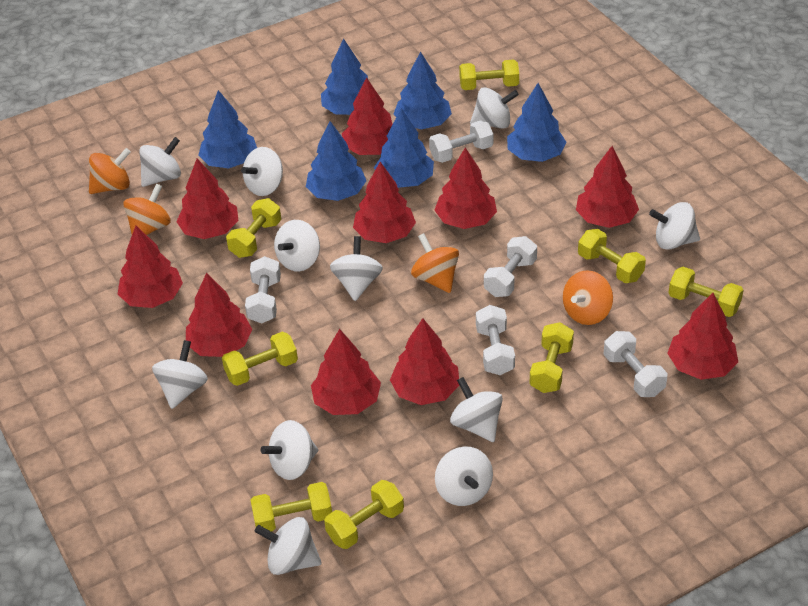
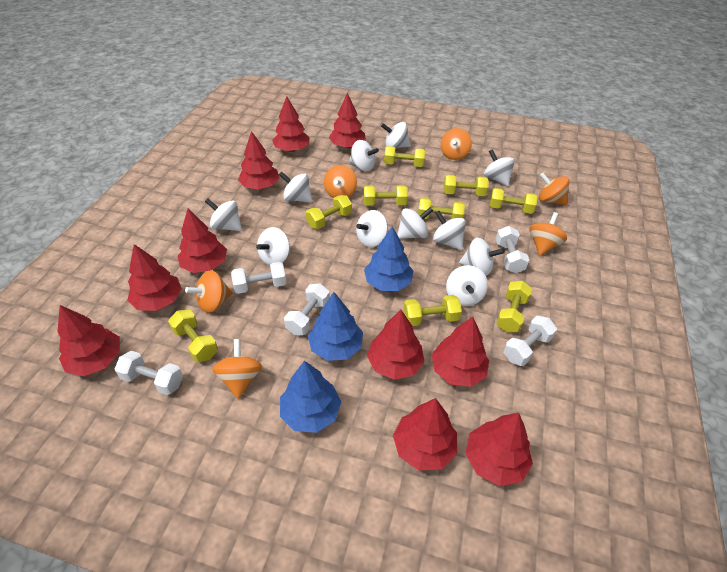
blue tree: 6 -> 3
orange spinning top: 4 -> 6
yellow dumbbell: 8 -> 9

